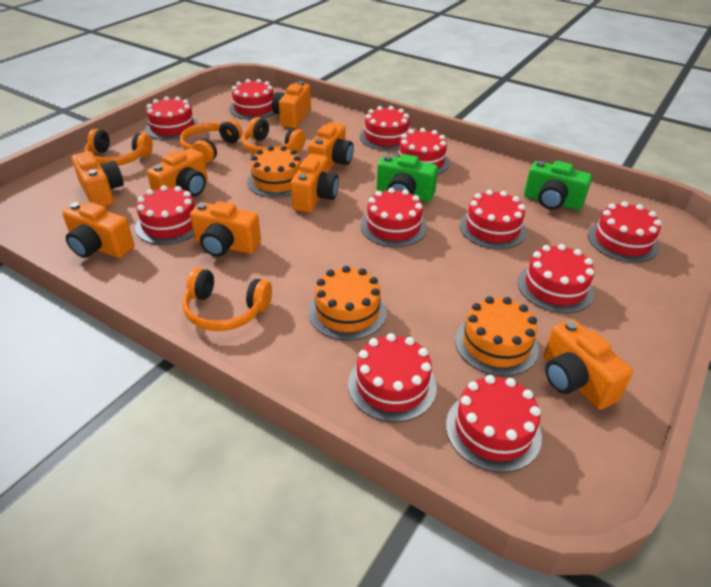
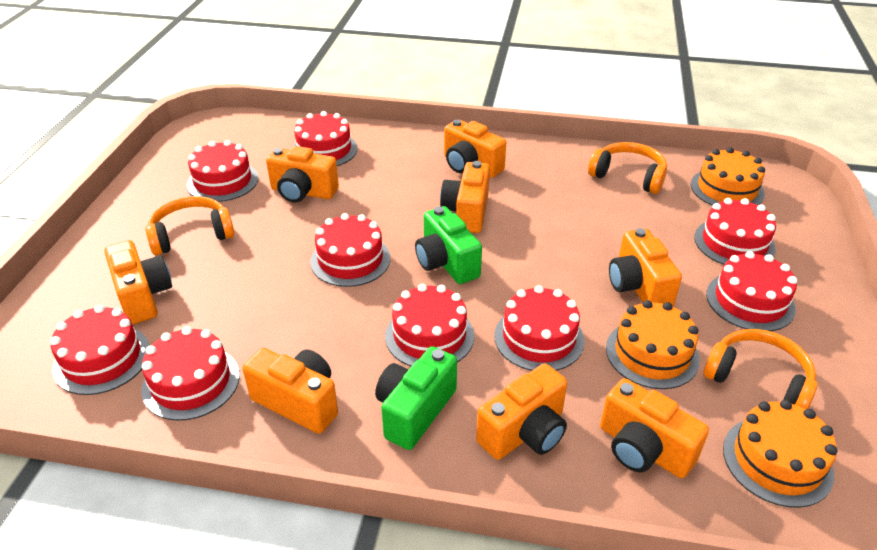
orange headphones: 4 -> 3
red cake: 11 -> 9

